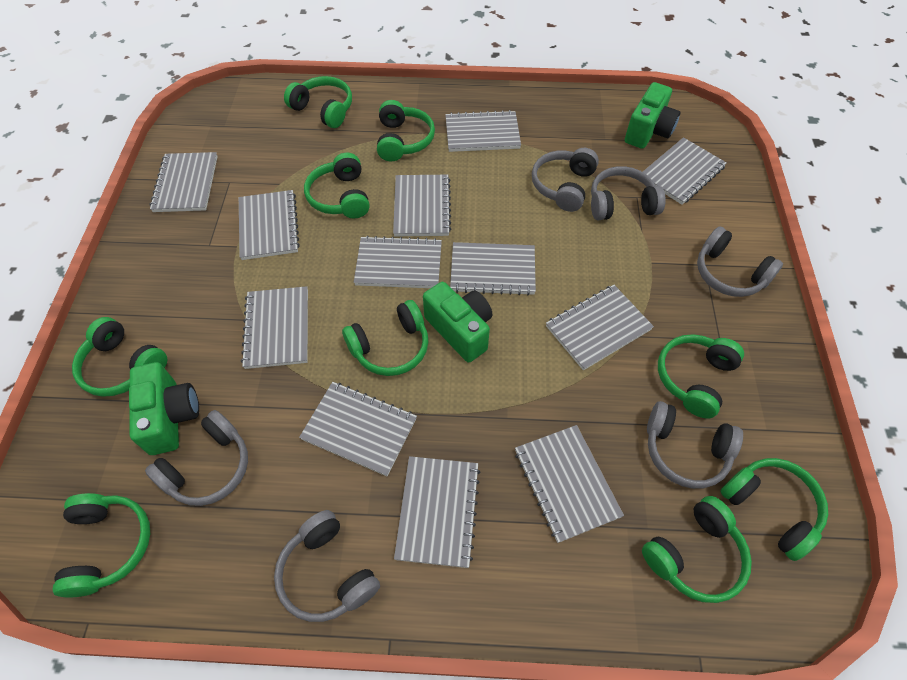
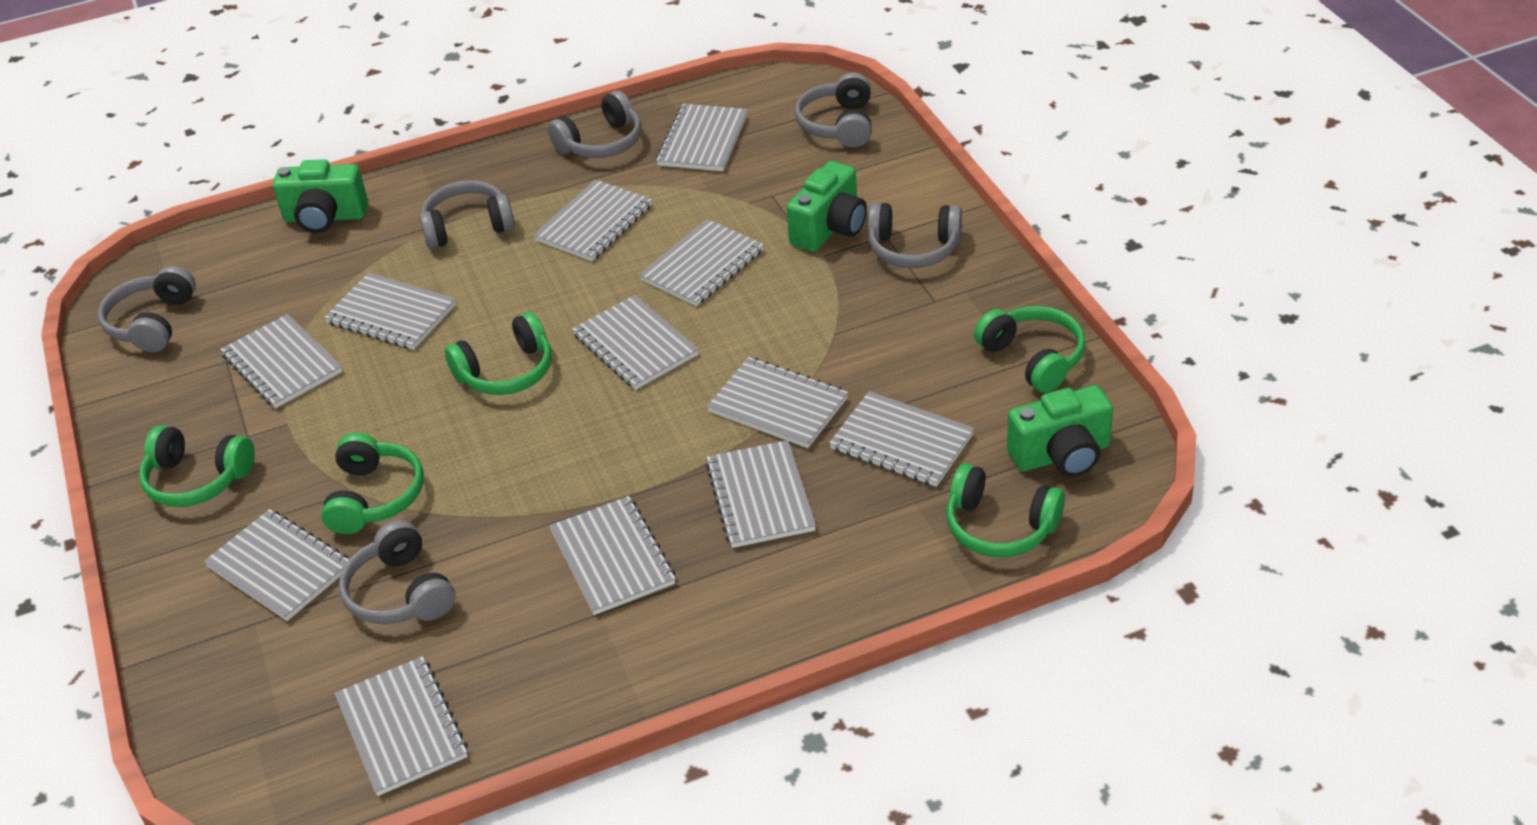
green headphones: 9 -> 5

